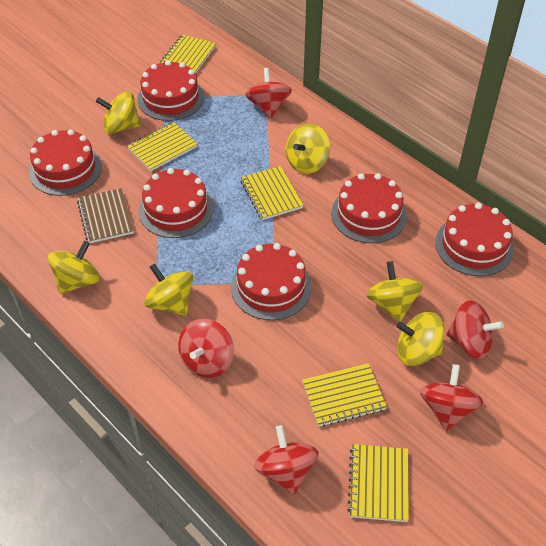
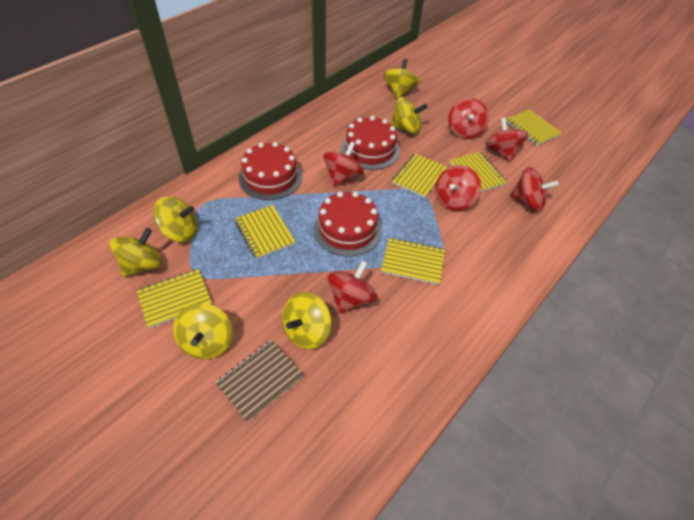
red cake: 6 -> 3
red spinning top: 5 -> 6
yellow notebook: 5 -> 6

